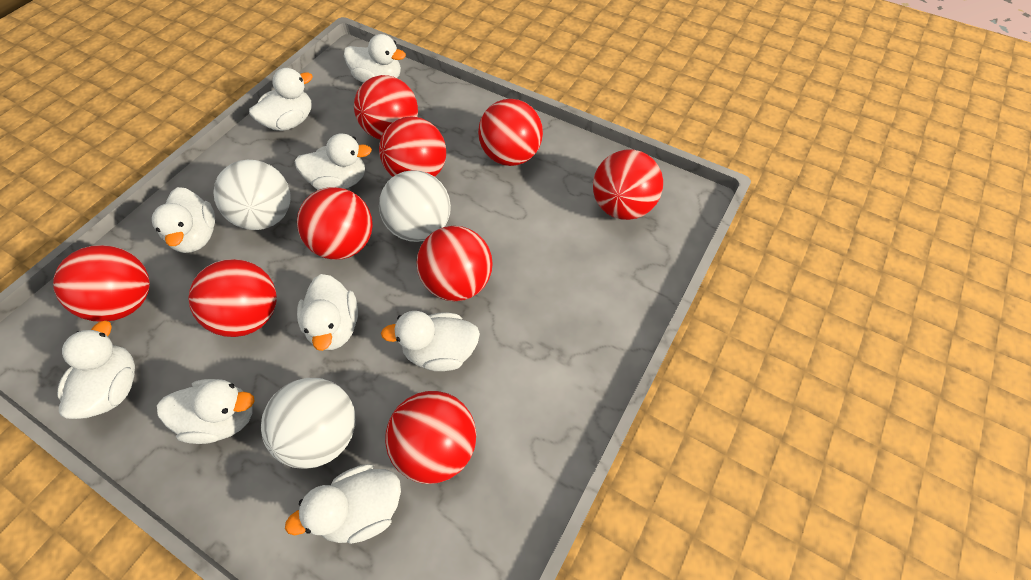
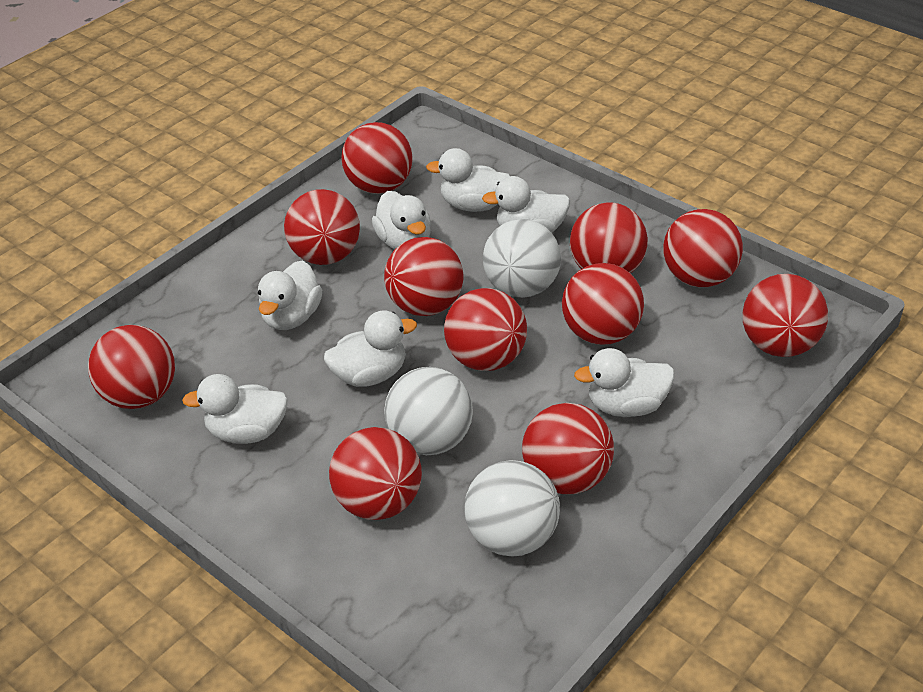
red ball: 9 -> 11
white duck: 9 -> 7

